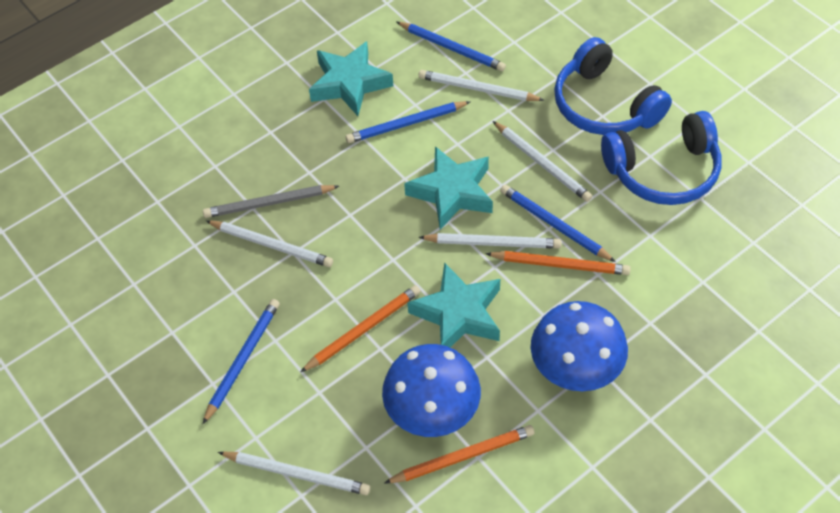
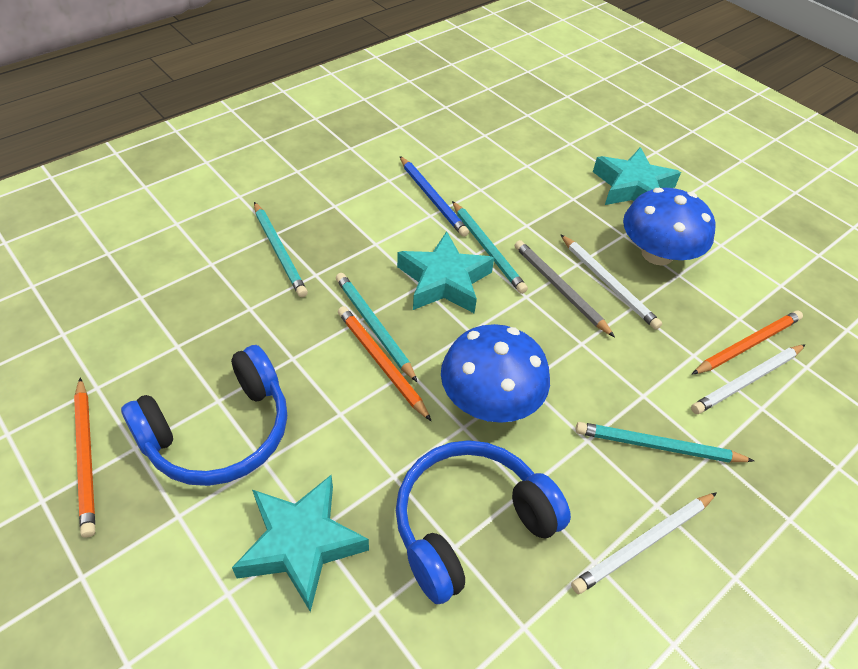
blue pencil: 4 -> 1
turquoise pencil: 0 -> 4
white pencil: 5 -> 3

